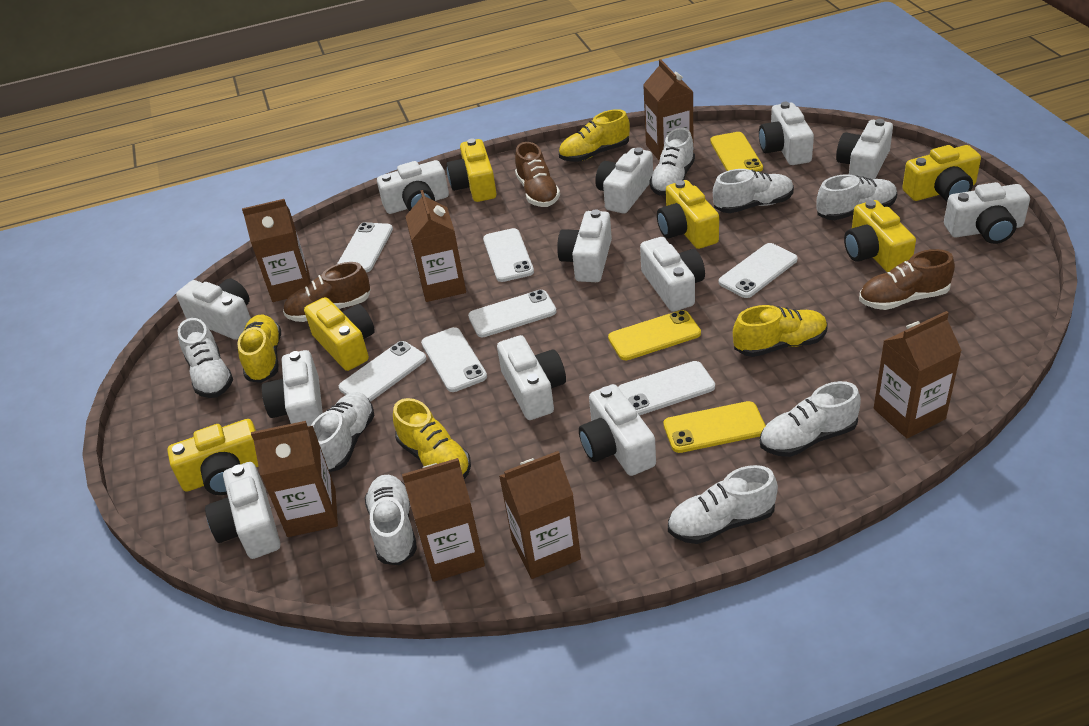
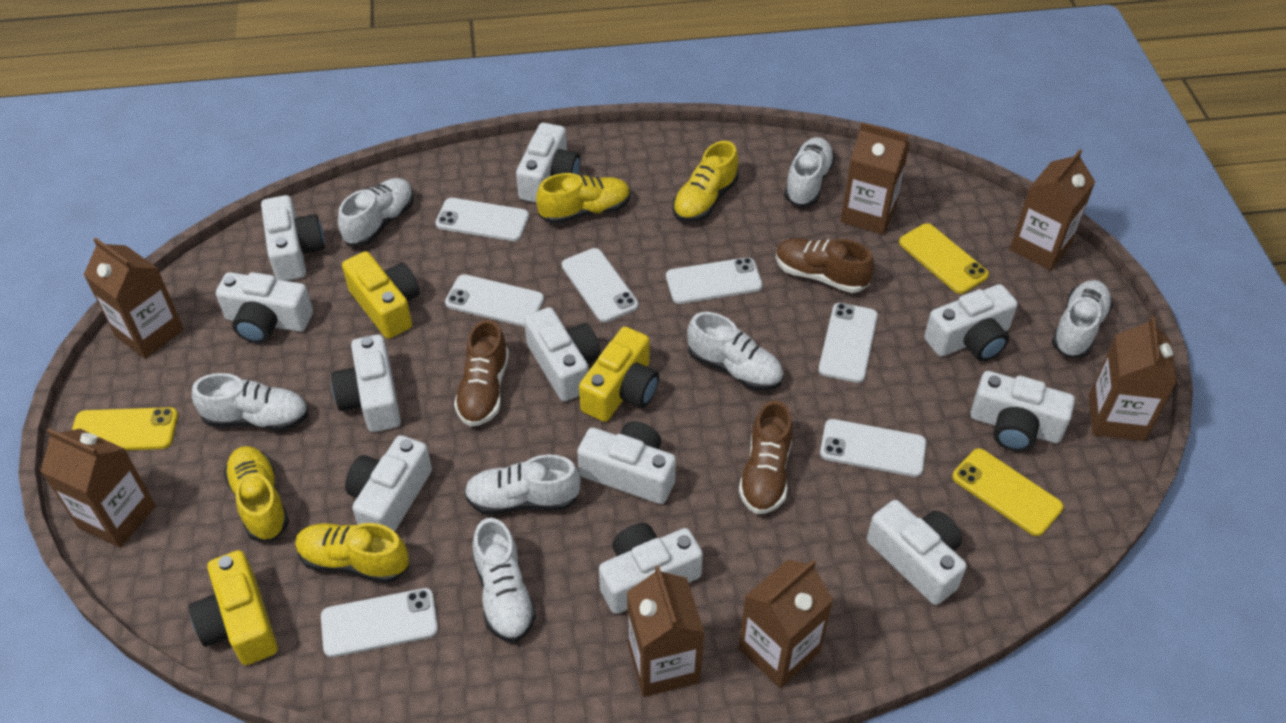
white camera: 12 -> 11
white shoe: 8 -> 7
yellow camera: 6 -> 3

